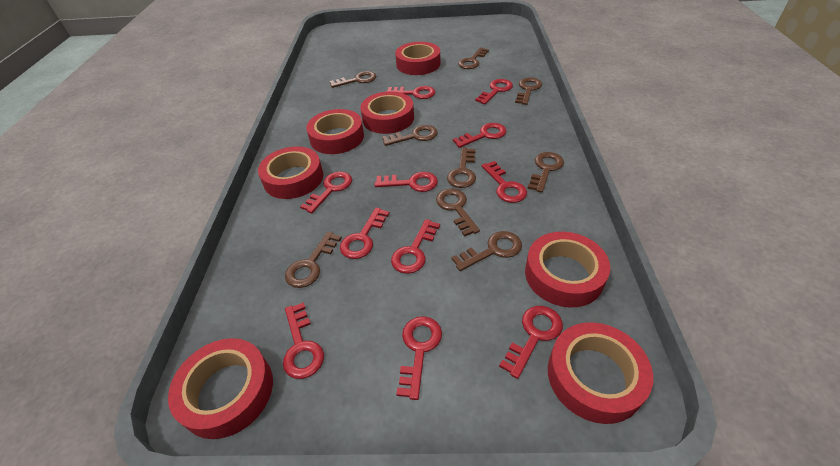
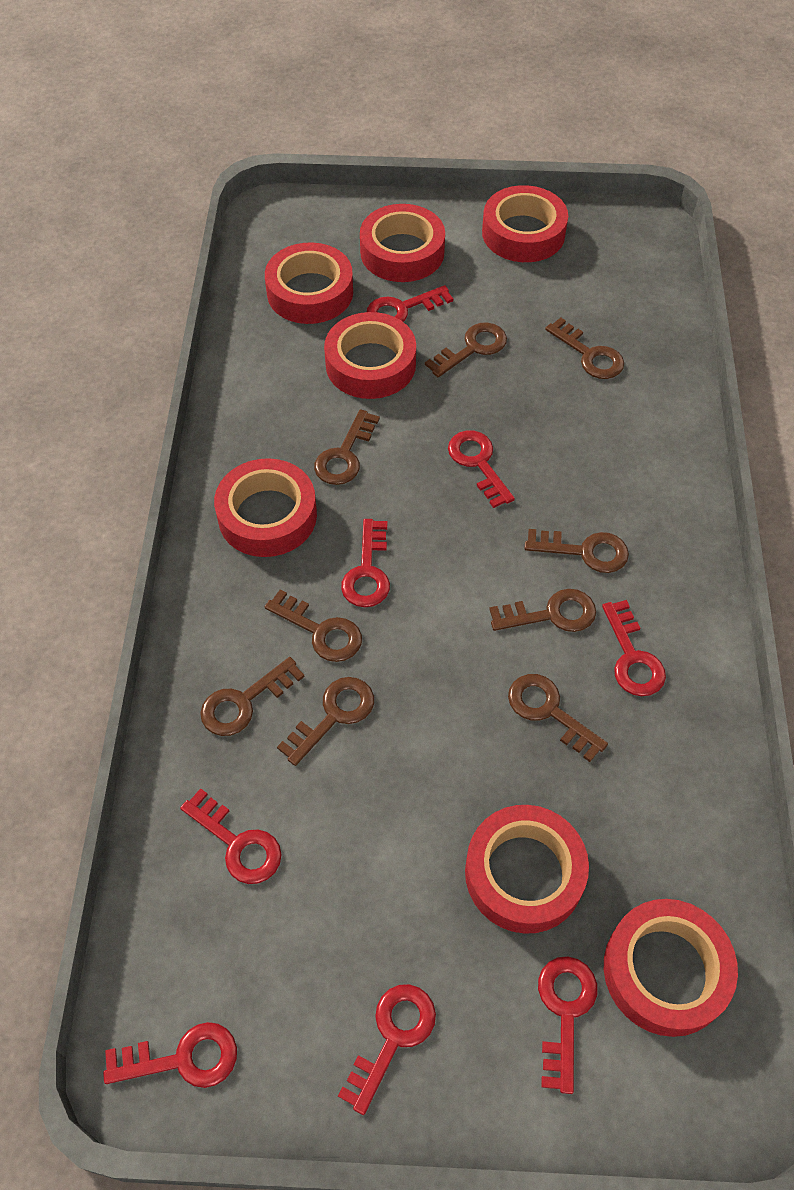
red key: 11 -> 8

